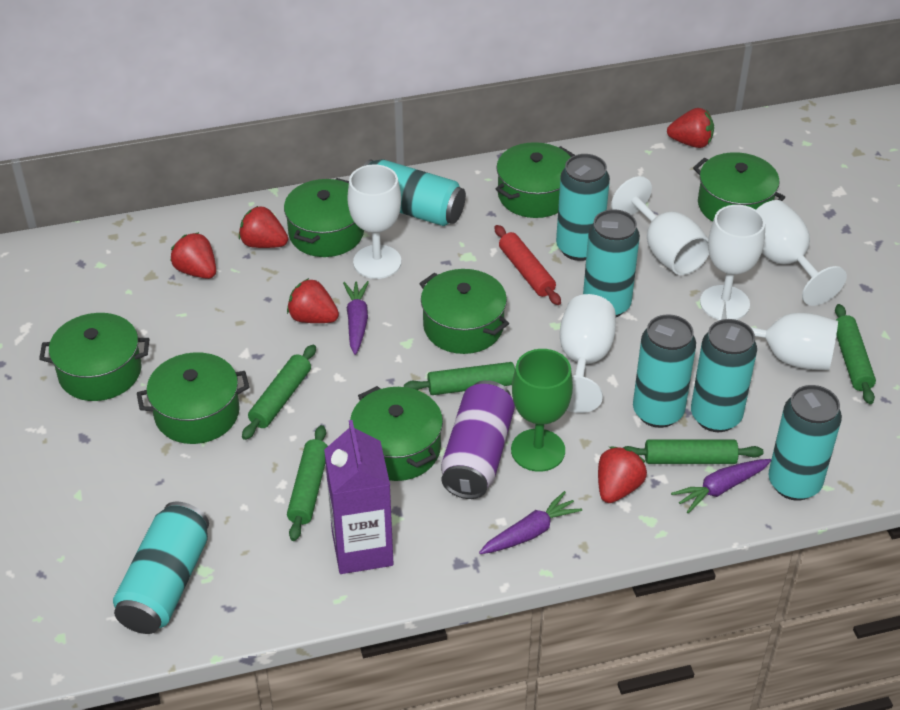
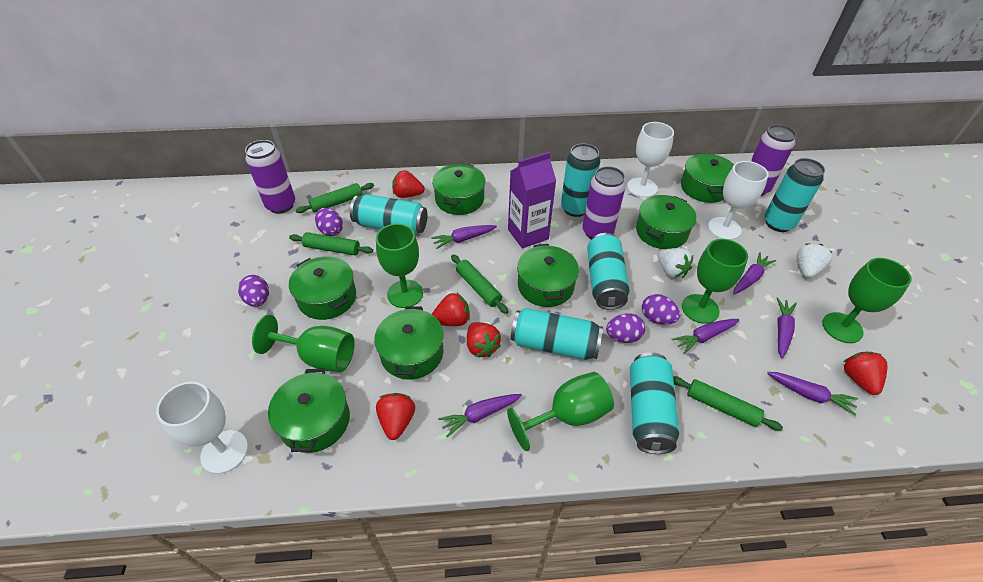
green goblet: 1 -> 5
green rolling pin: 5 -> 4
purple can: 1 -> 3
purple carrot: 3 -> 6
purple egg: 0 -> 4
red rolling pin: 1 -> 0
turquoise can: 7 -> 6
white goblet: 6 -> 3
white strawberry: 0 -> 2

